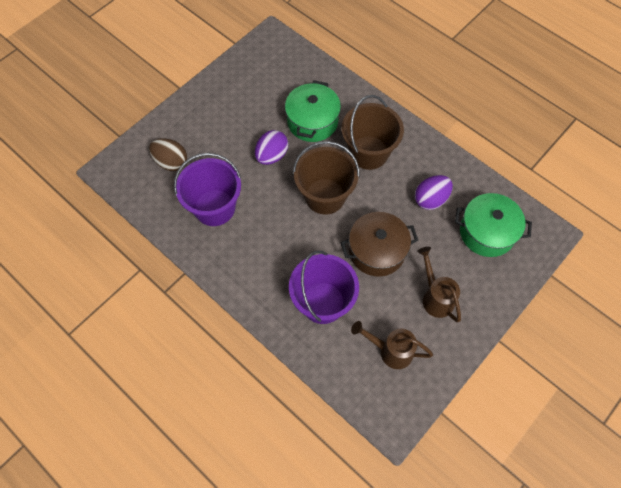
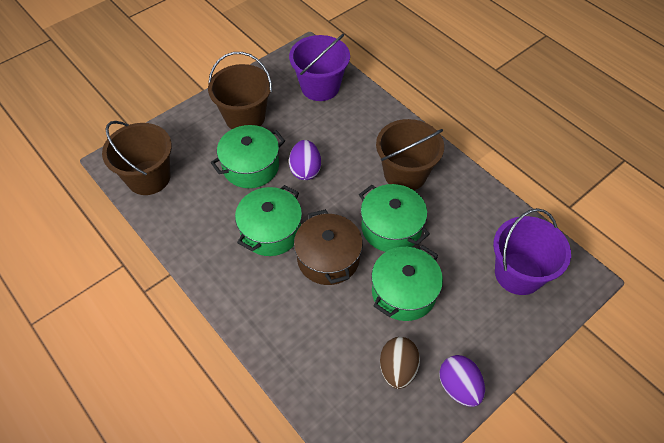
brown bucket: 2 -> 3
brown watering can: 2 -> 0
green pot: 2 -> 4

